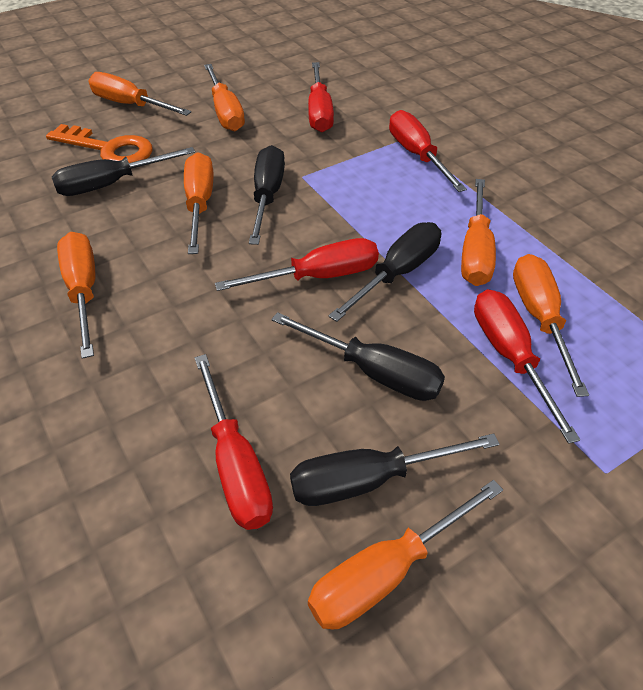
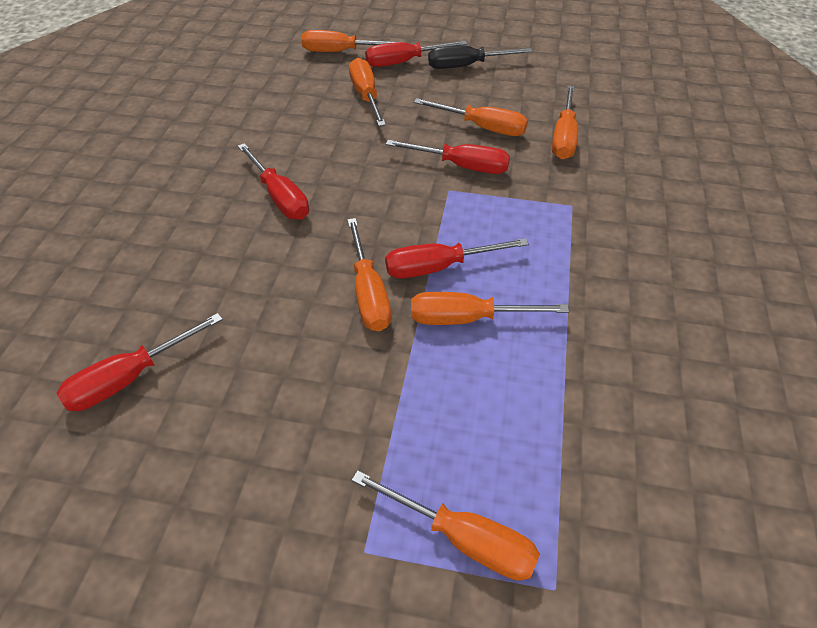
black screwdriver: 5 -> 1
orange key: 1 -> 0

